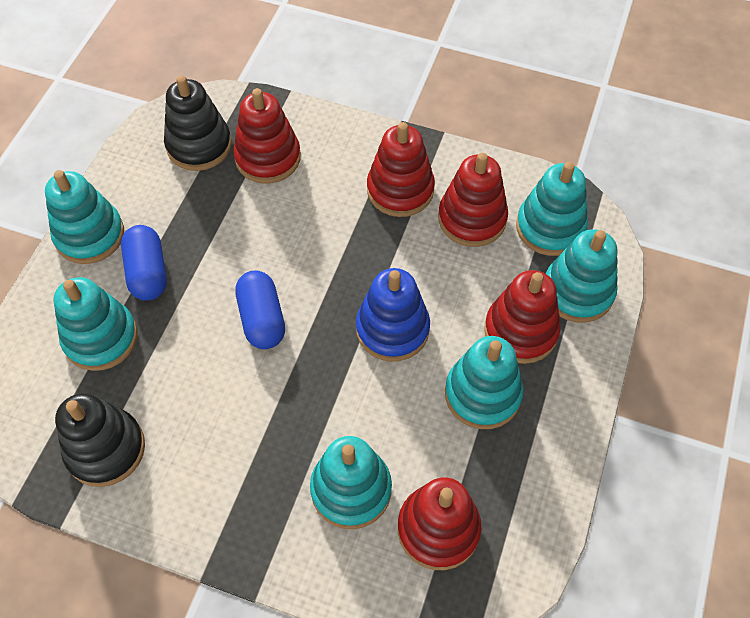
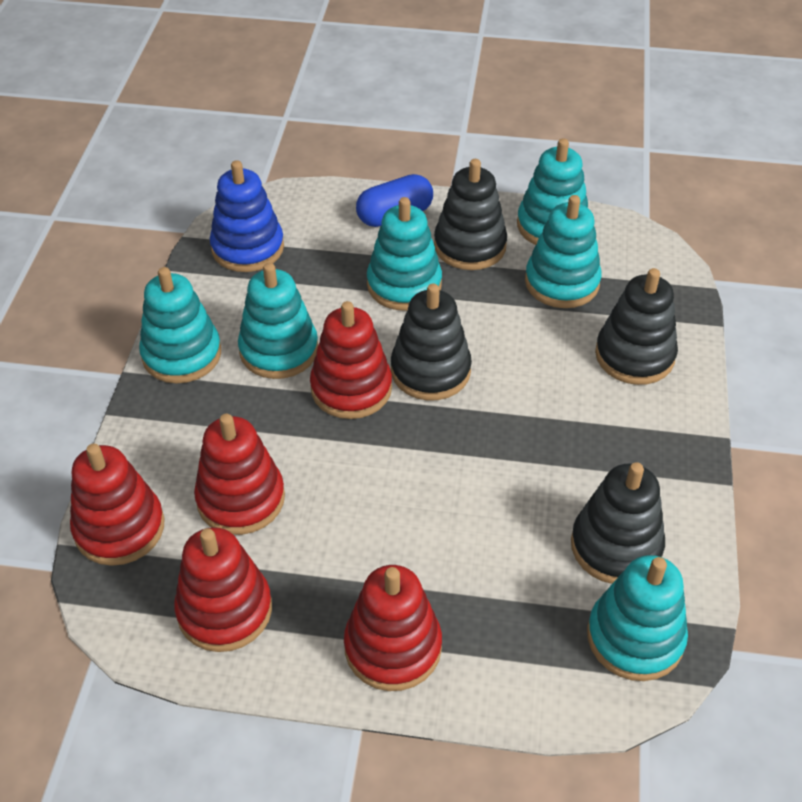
black stacking toy: 2 -> 4
blue capsule: 2 -> 1

